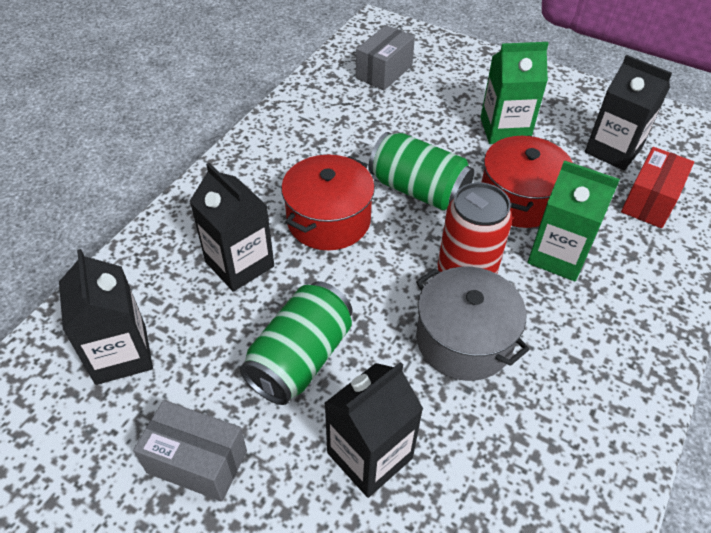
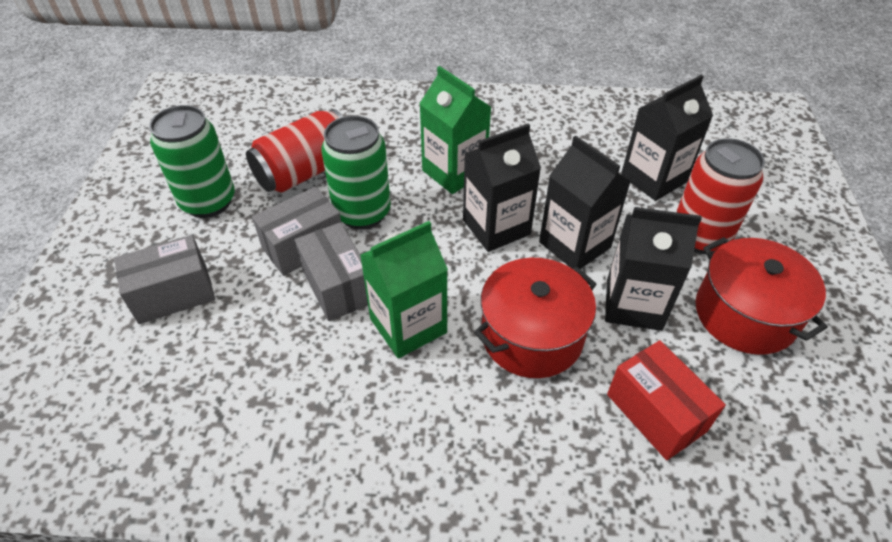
grey box: 2 -> 3
grey pot: 1 -> 0
red can: 1 -> 2

